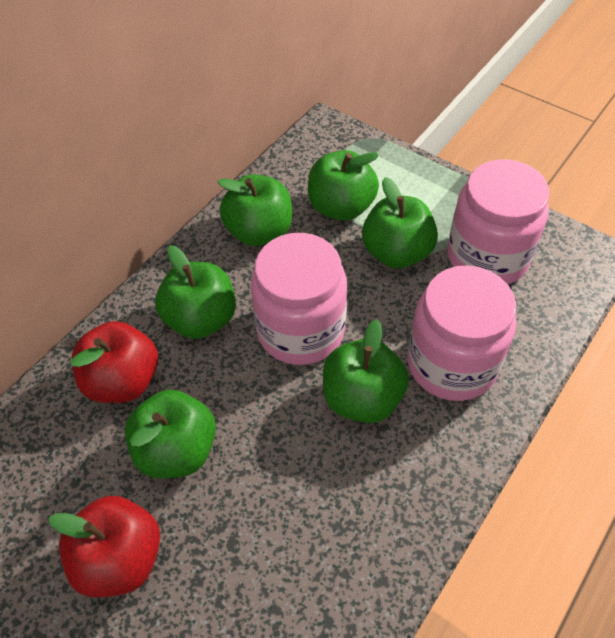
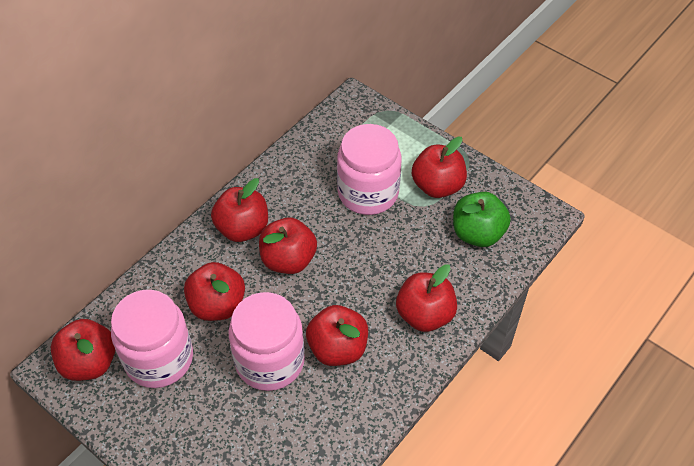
green apple: 6 -> 1
red apple: 2 -> 7

